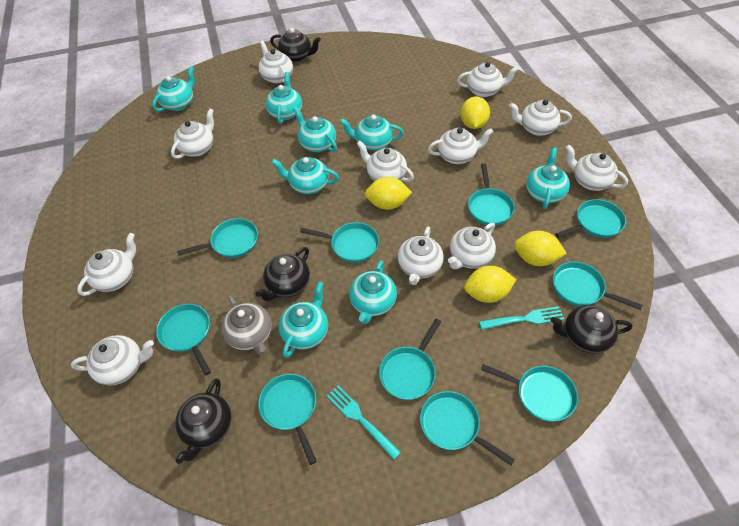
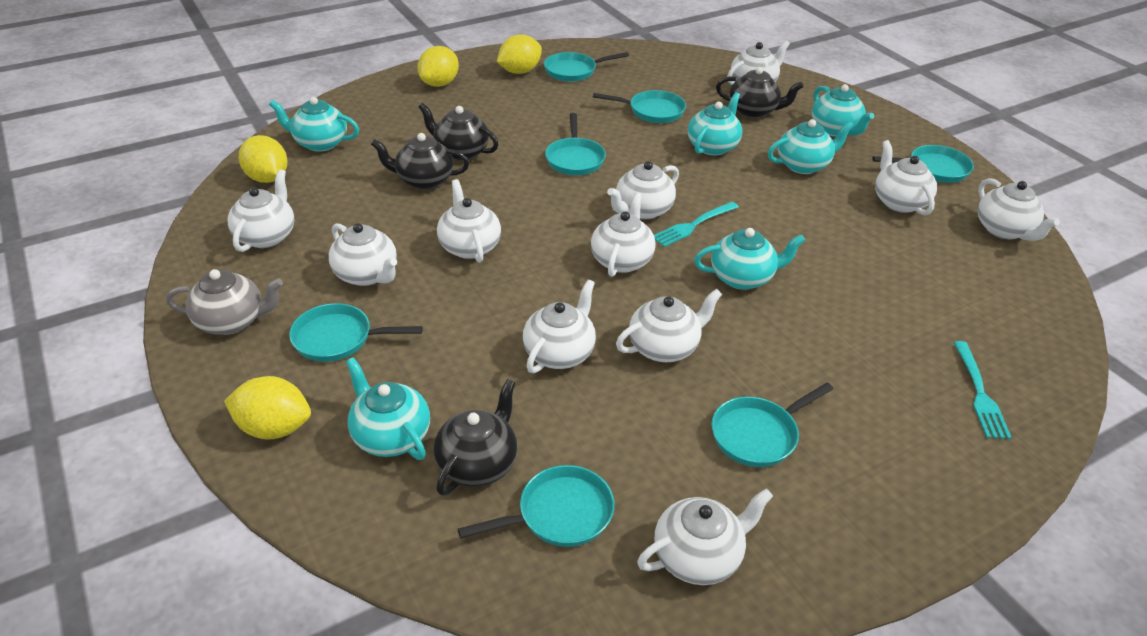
turquoise pan: 10 -> 7
turquoise teapot: 8 -> 6

